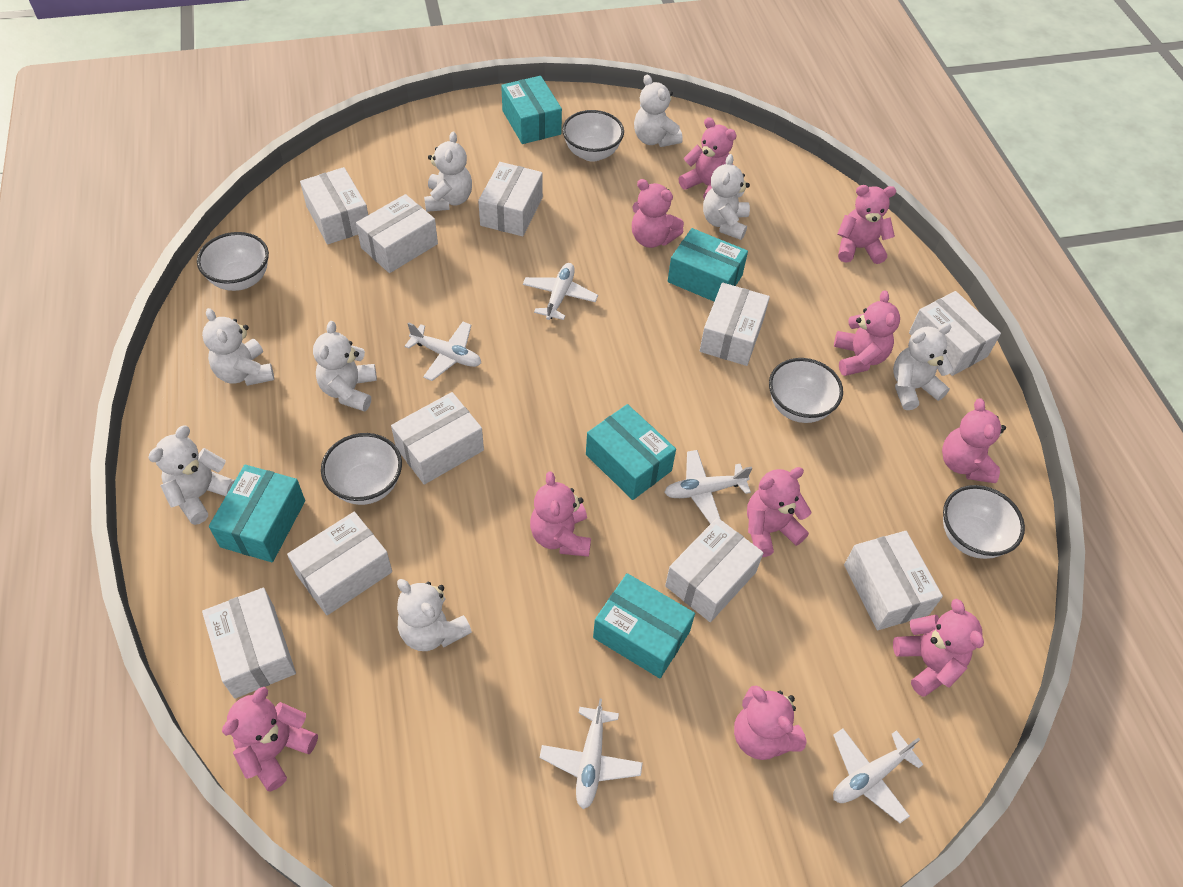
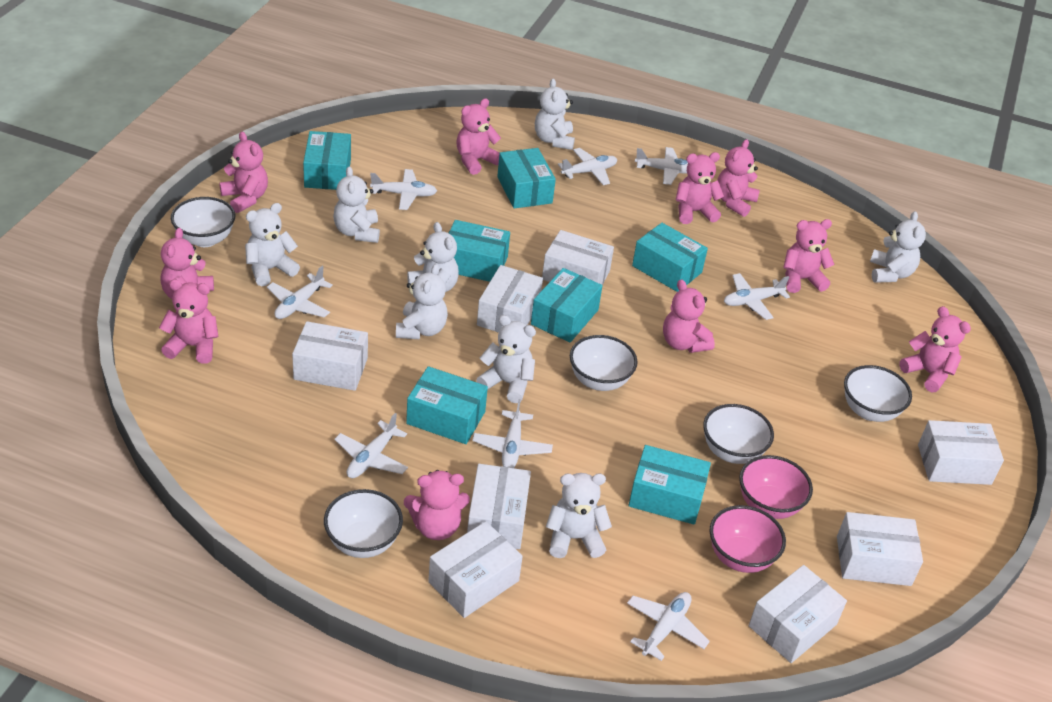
pink bowl: 0 -> 2
turquoise box: 5 -> 7
white box: 10 -> 8
white plane: 5 -> 8

